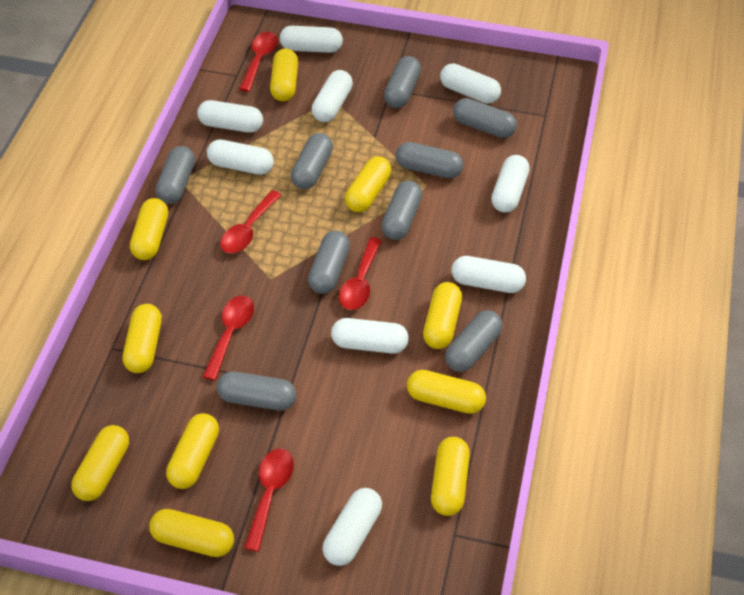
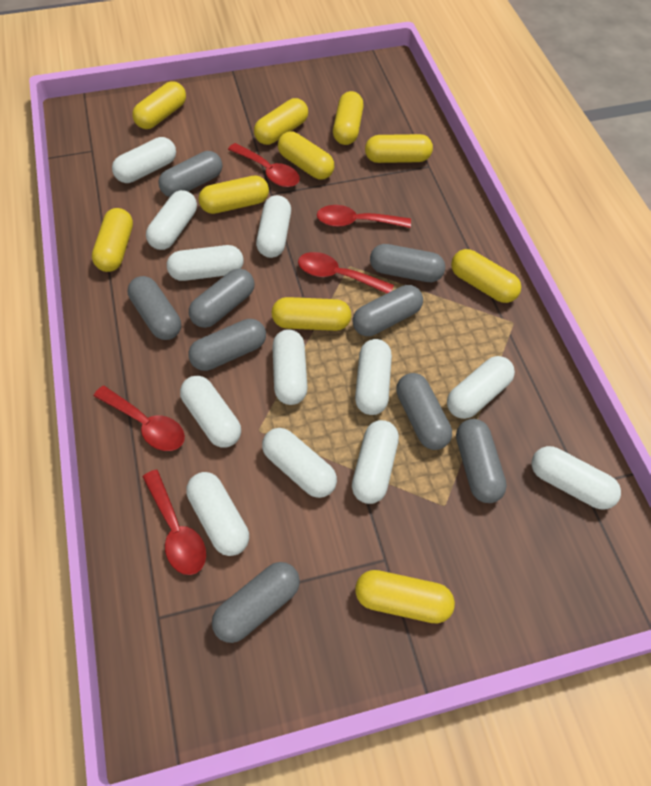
white capsule: 9 -> 12

